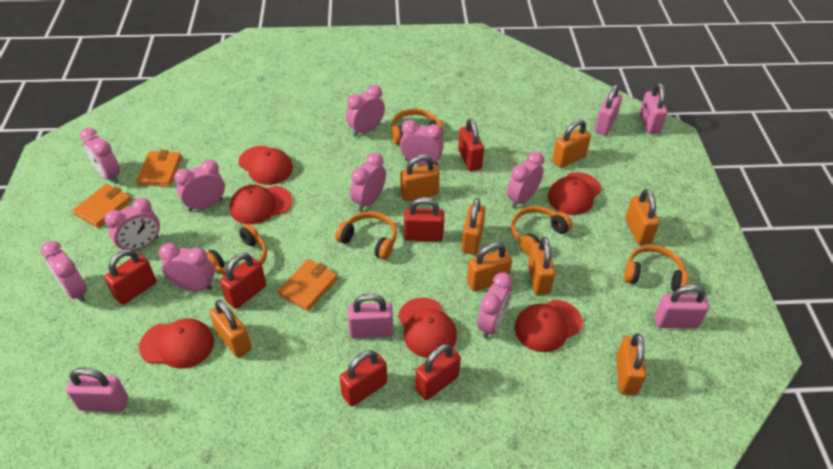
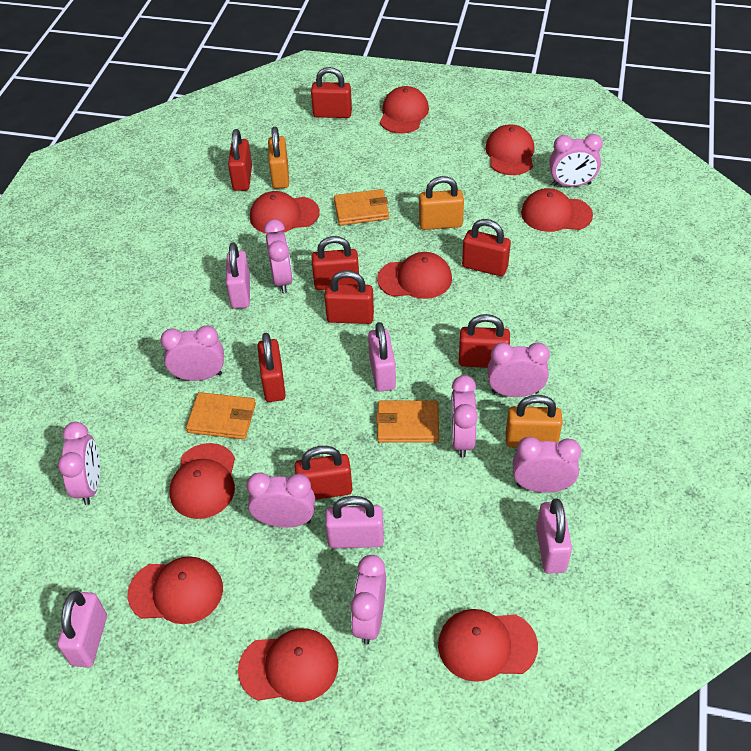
orange headphones: 5 -> 0
orange padlock: 8 -> 3
pink clock: 10 -> 9
red cap: 6 -> 9
red padlock: 6 -> 8

